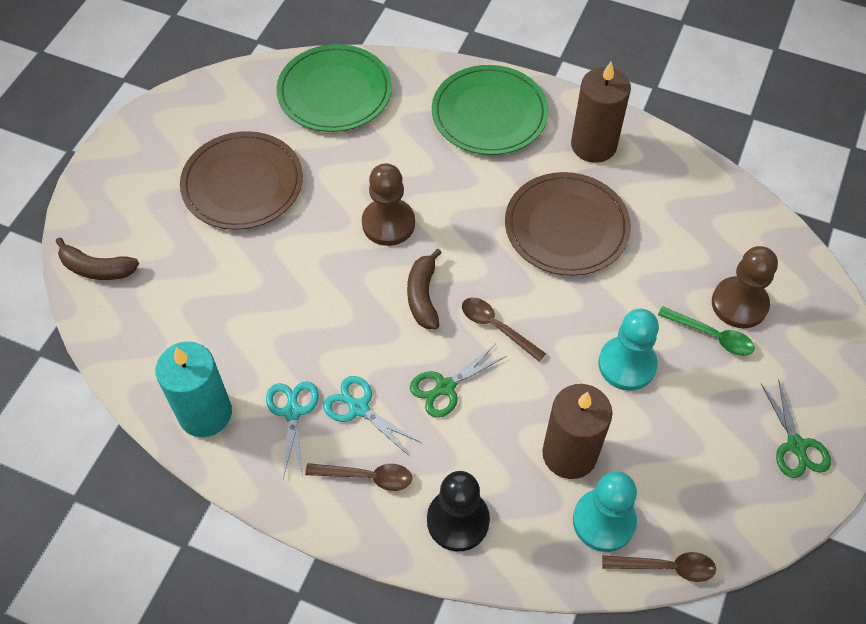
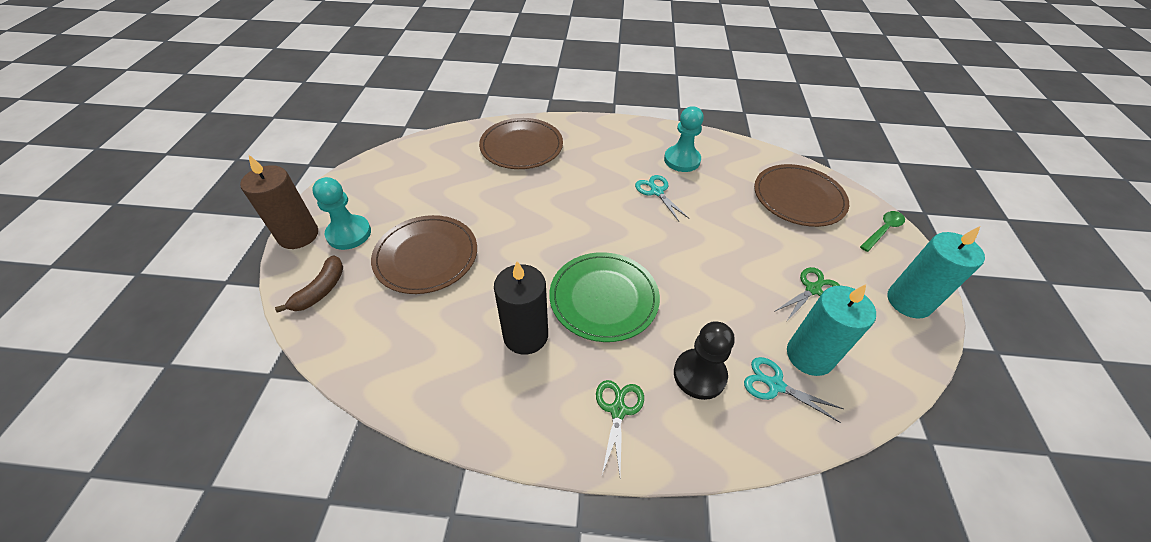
black candle: 0 -> 1
brown banana: 2 -> 1
brown candle: 2 -> 1
brown pawn: 2 -> 0
brown plate: 2 -> 3
brown spoon: 3 -> 0
green plate: 2 -> 1
turquoise candle: 1 -> 2

